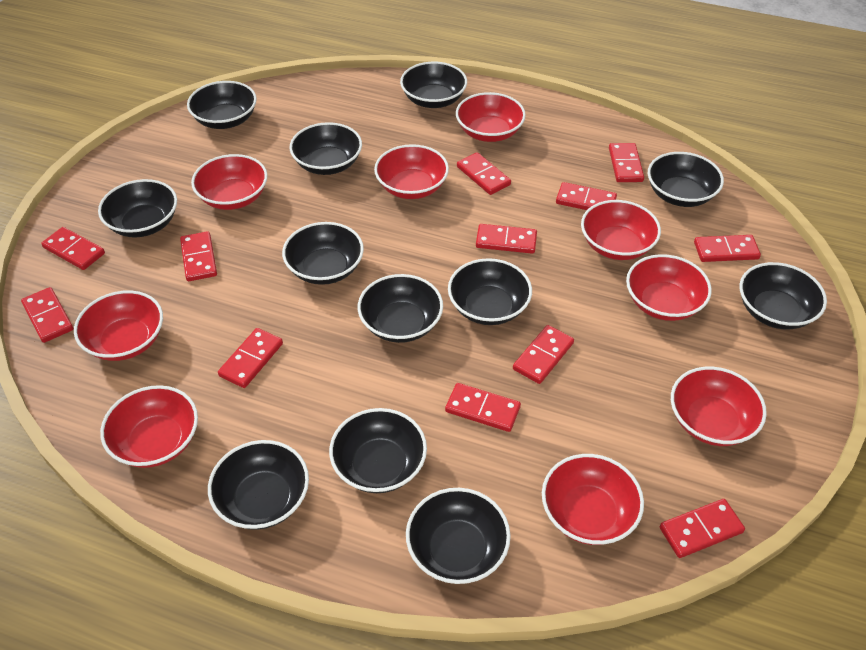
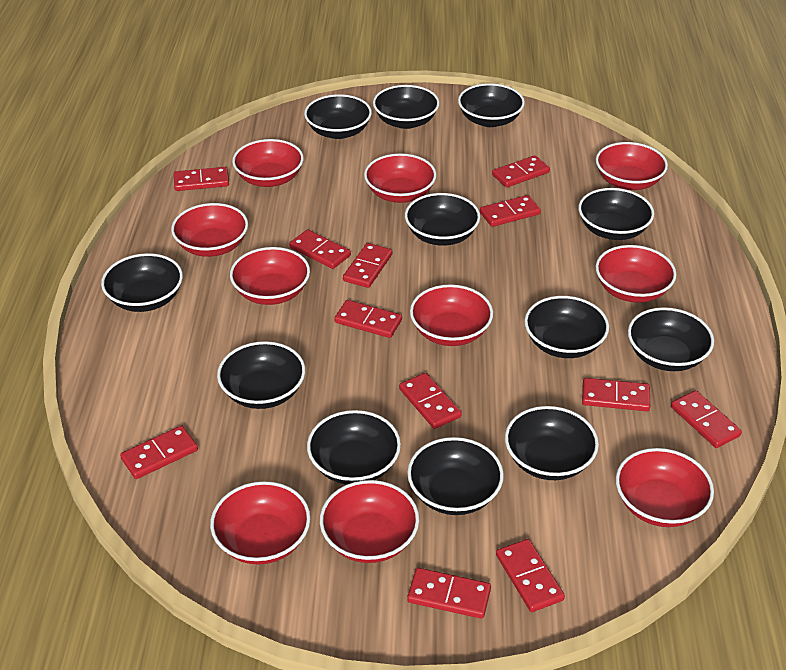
red bowl: 9 -> 10

